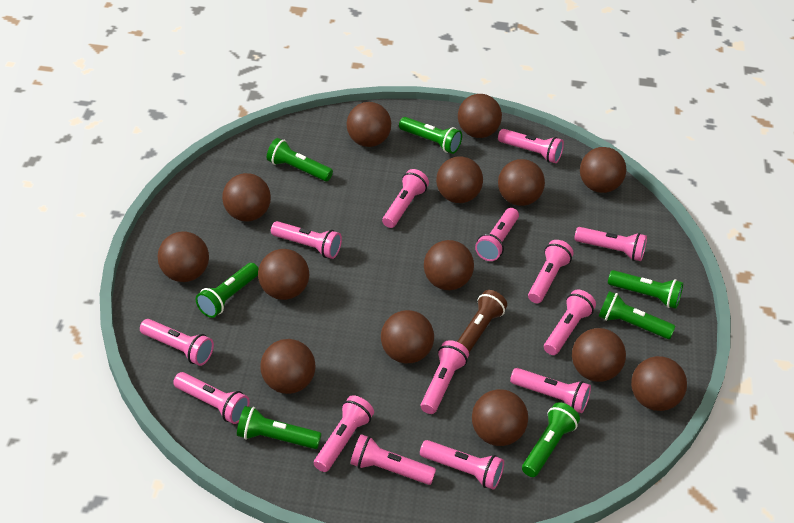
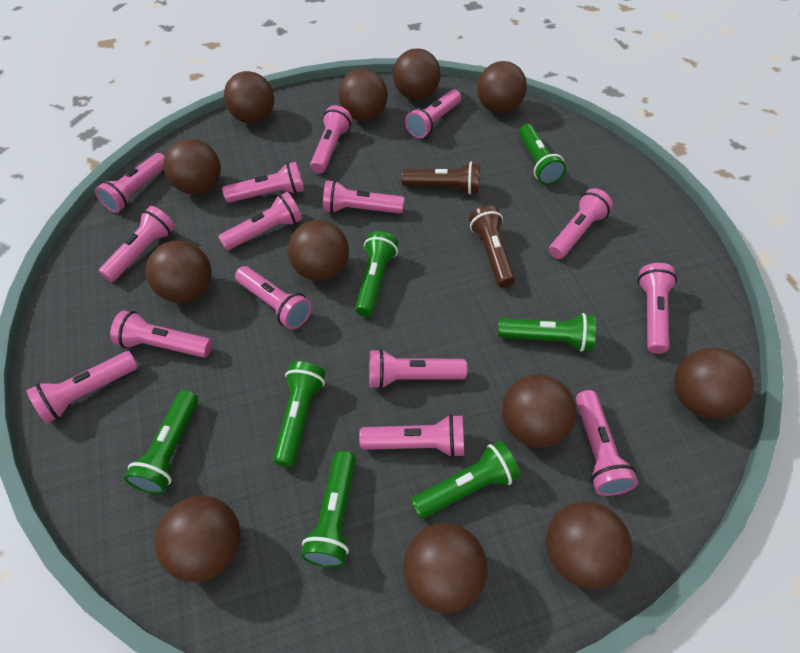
brown ball: 14 -> 12
brown flashlight: 1 -> 2
pink flashlight: 14 -> 15

